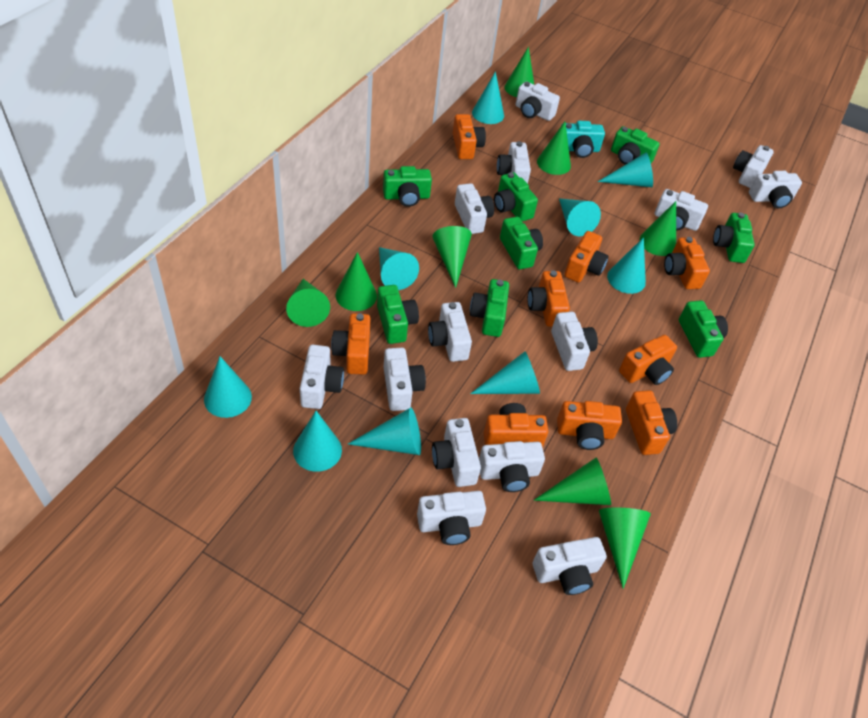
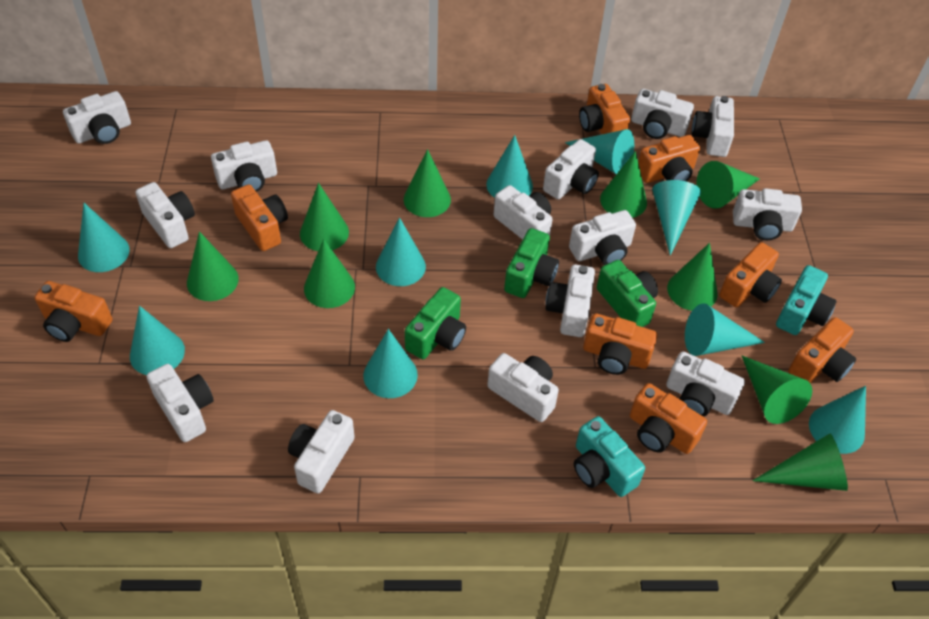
green camera: 8 -> 3
green cone: 8 -> 9
orange camera: 9 -> 8
turquoise camera: 1 -> 2

